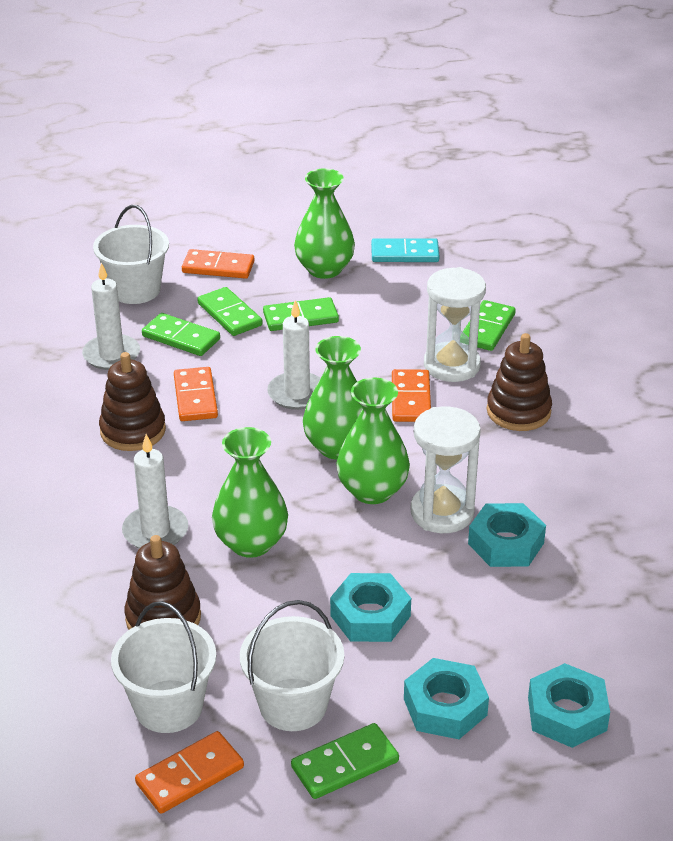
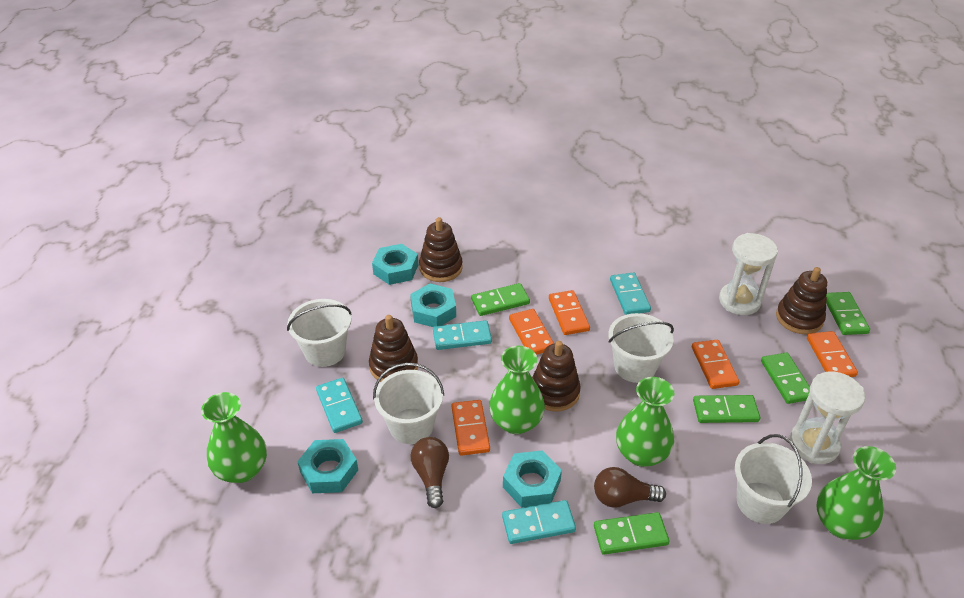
brown light bulb: 0 -> 2
brown stacking toy: 3 -> 4
orange domino: 4 -> 5
turquoise domino: 1 -> 4
white bucket: 3 -> 4
white candle: 3 -> 0

